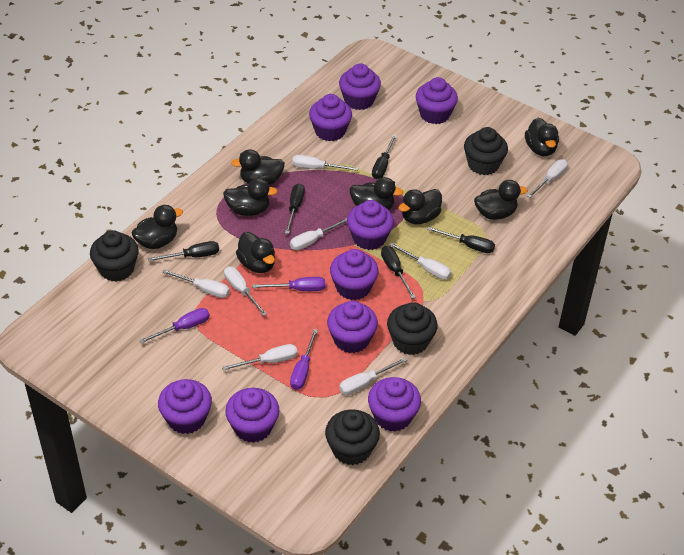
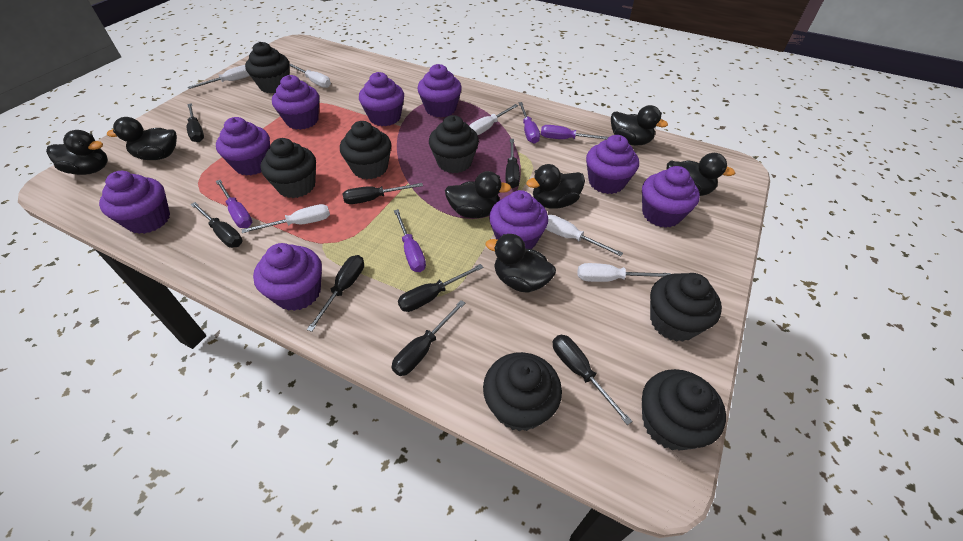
black cupcake: 4 -> 7
black duck: 8 -> 7
black screwdriver: 5 -> 8
purple screwdriver: 3 -> 4
white screwdriver: 8 -> 6

